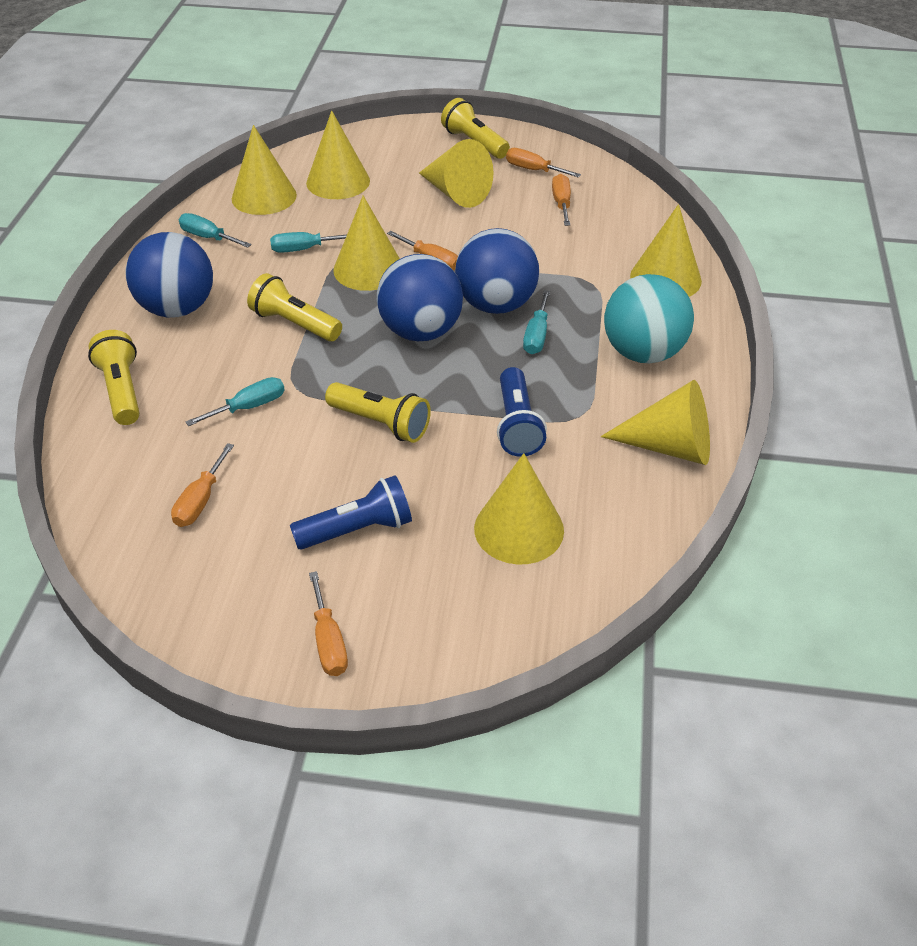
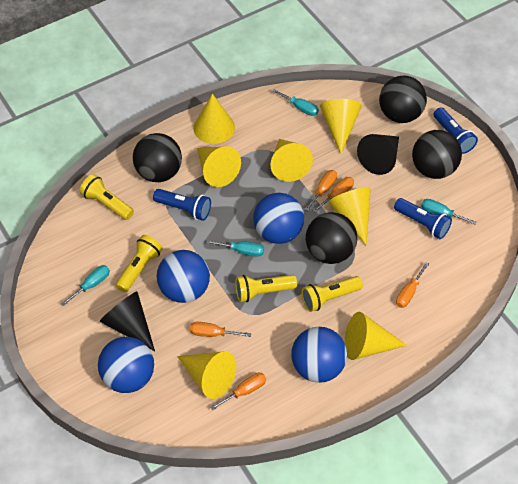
black ball: 0 -> 4
black cone: 0 -> 2
blue ball: 3 -> 4
blue flashlight: 2 -> 3
turquoise ball: 1 -> 0

